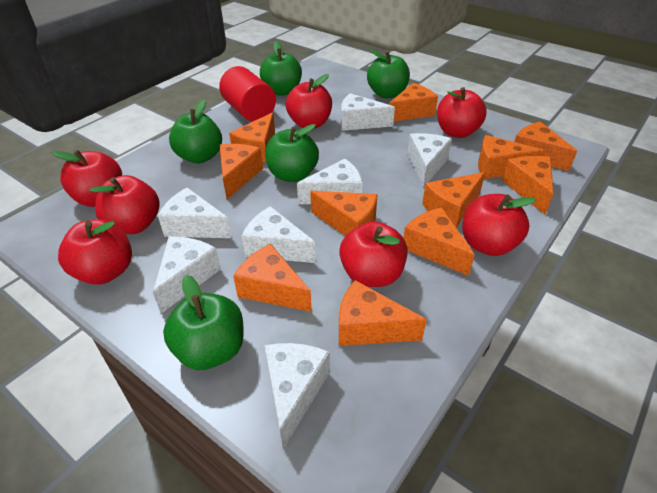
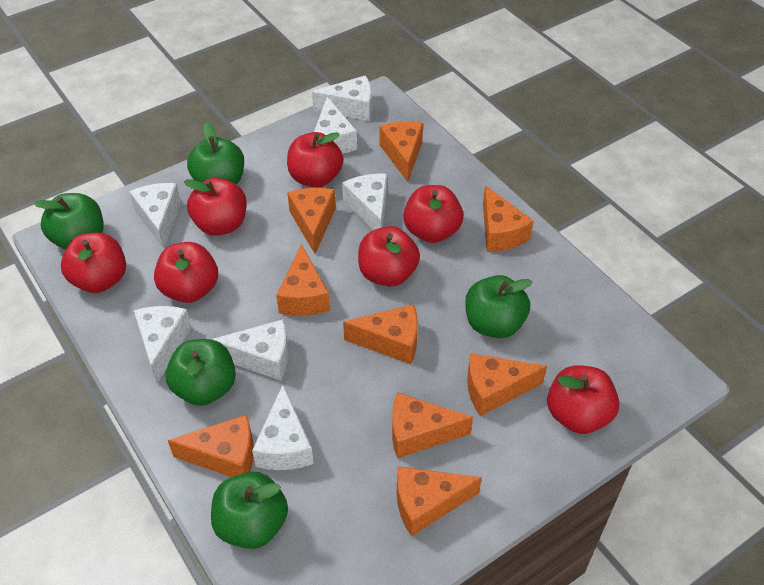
orange cheese: 11 -> 9
red cylinder: 1 -> 0

